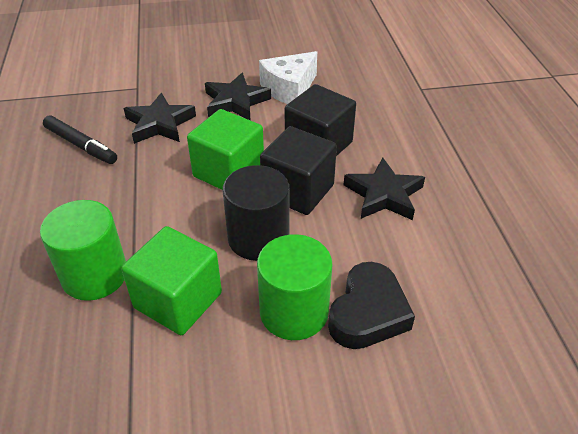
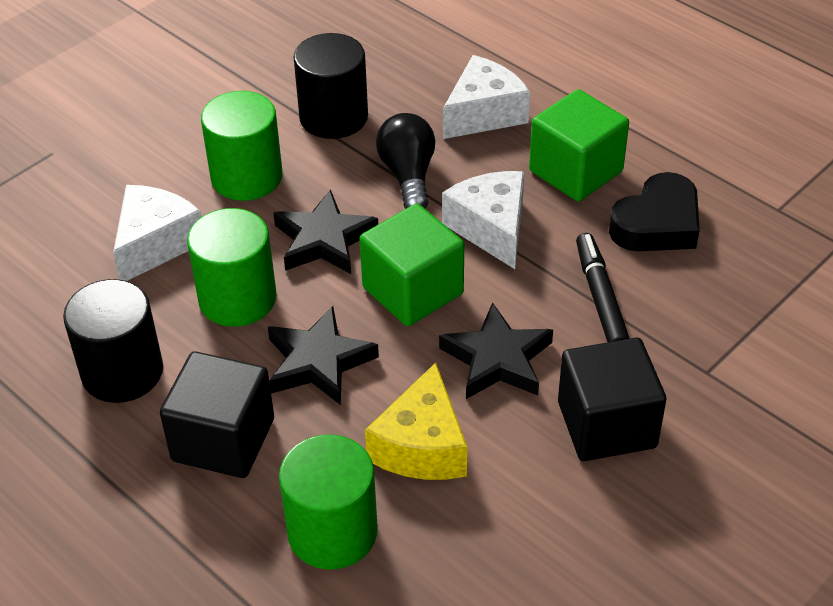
black cylinder: 1 -> 2
black light bulb: 0 -> 1
green cylinder: 2 -> 3
white cheese: 1 -> 3
yellow cheese: 0 -> 1

